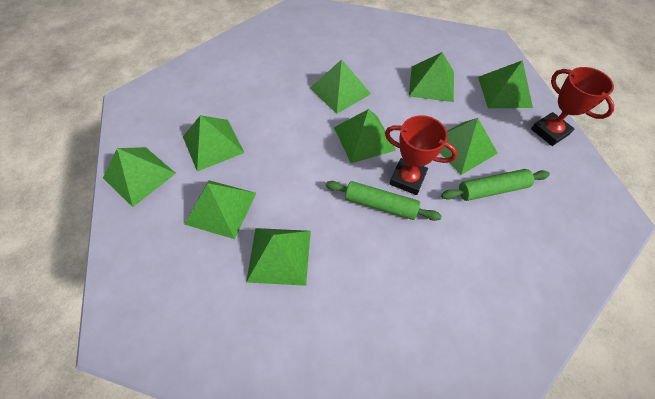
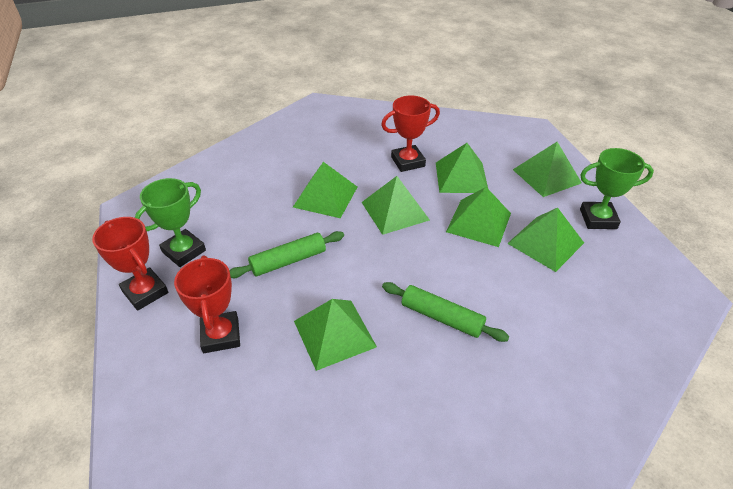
green pyramid: 9 -> 7
green trophy: 0 -> 2
red trophy: 2 -> 3

